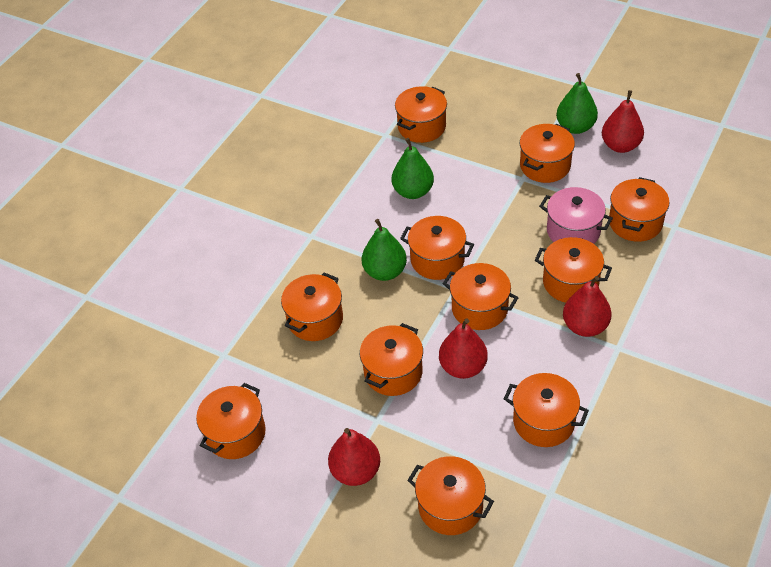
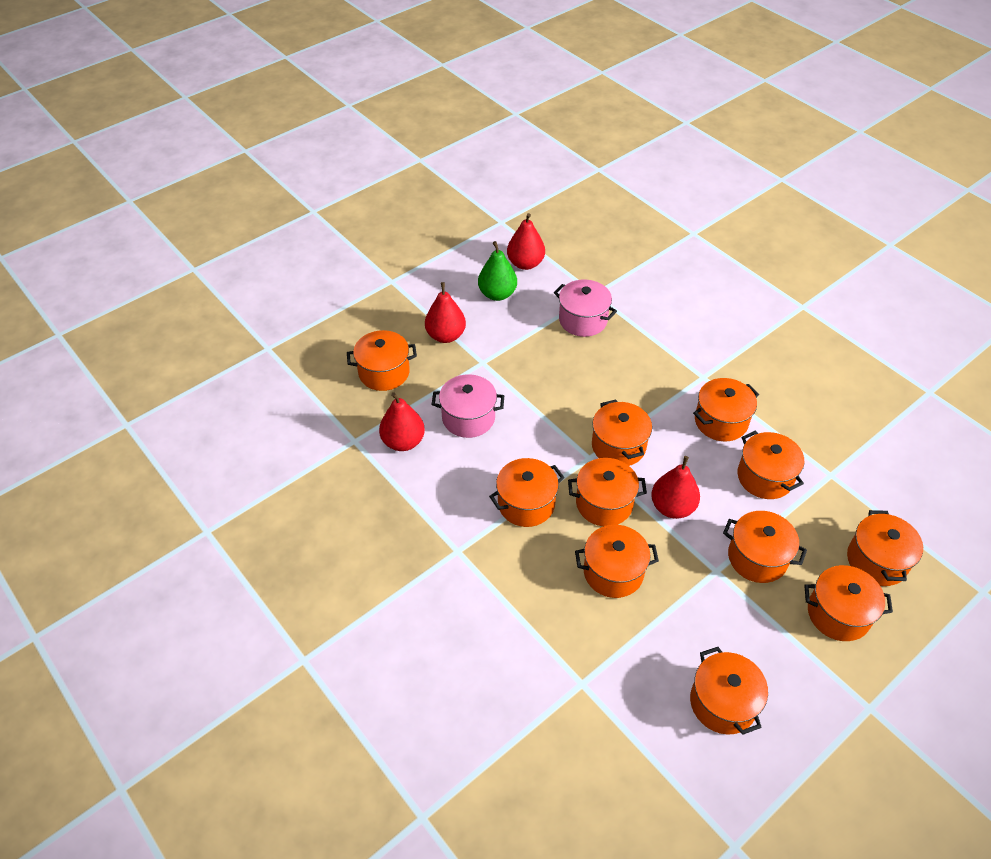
green pear: 3 -> 1
pink pot: 1 -> 2

